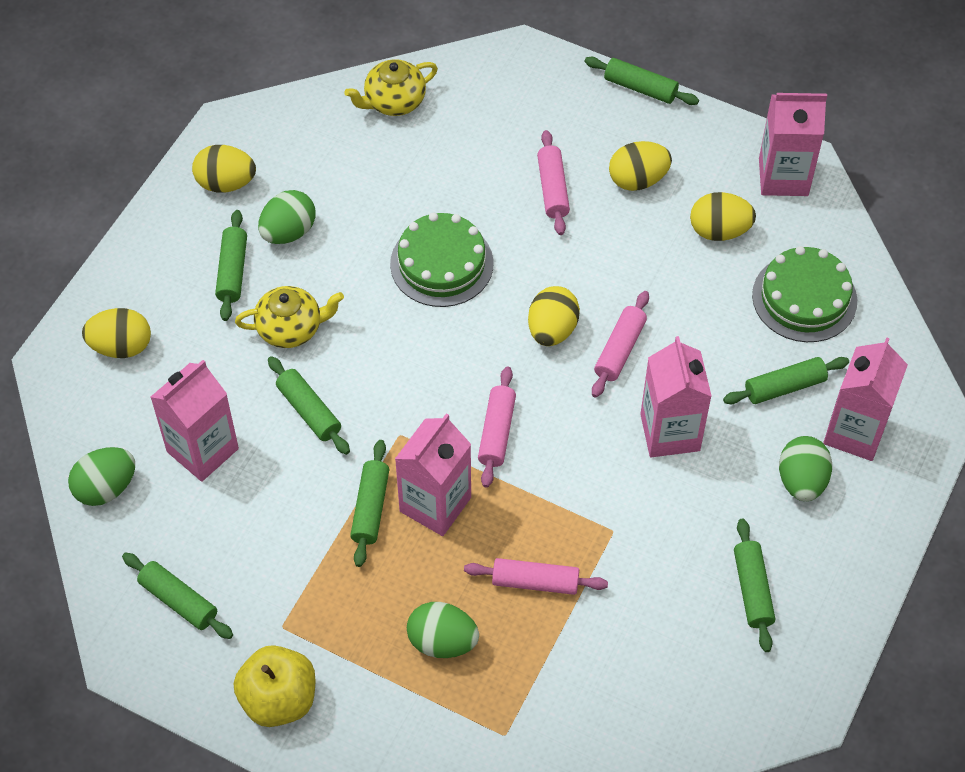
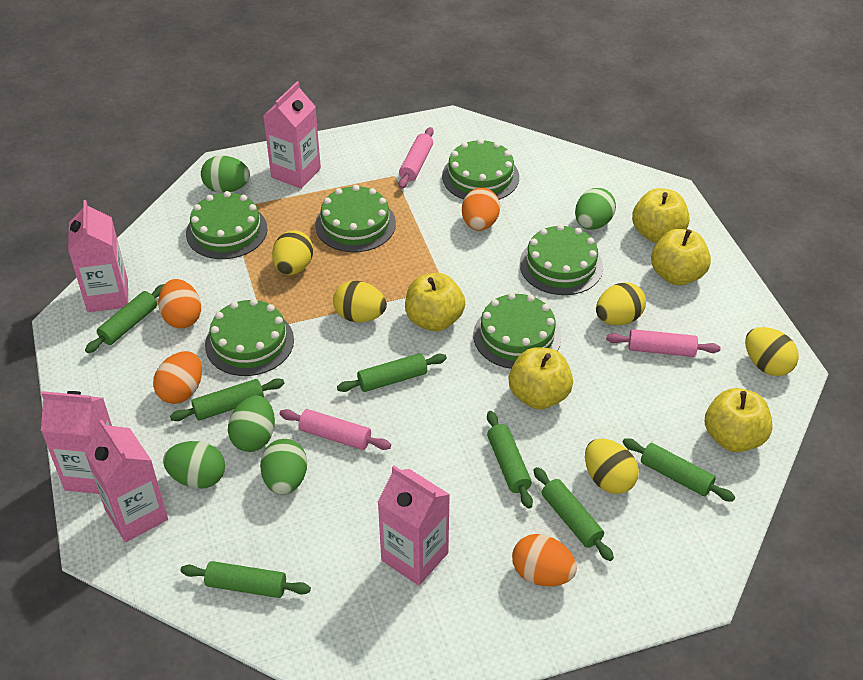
green cake: 2 -> 6
green egg: 4 -> 5
orange egg: 0 -> 4
pink rolling pin: 4 -> 3
yellow apple: 1 -> 5
yellow teapot: 2 -> 0

